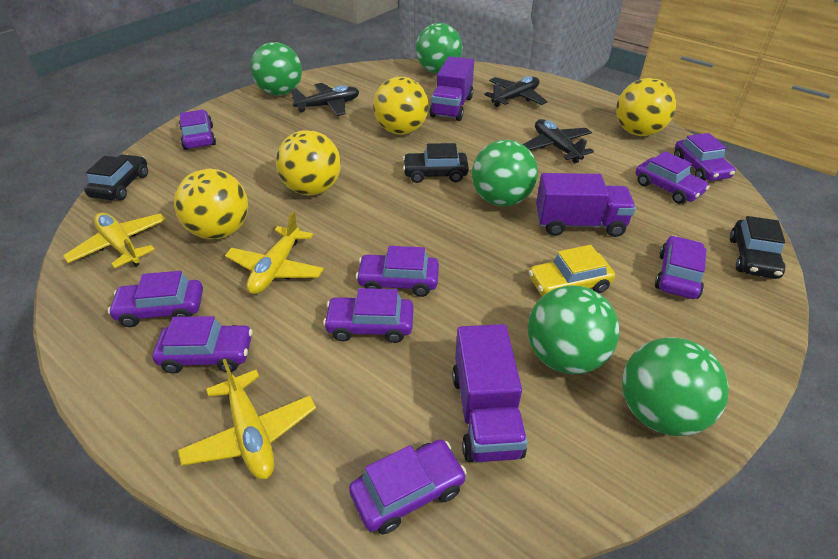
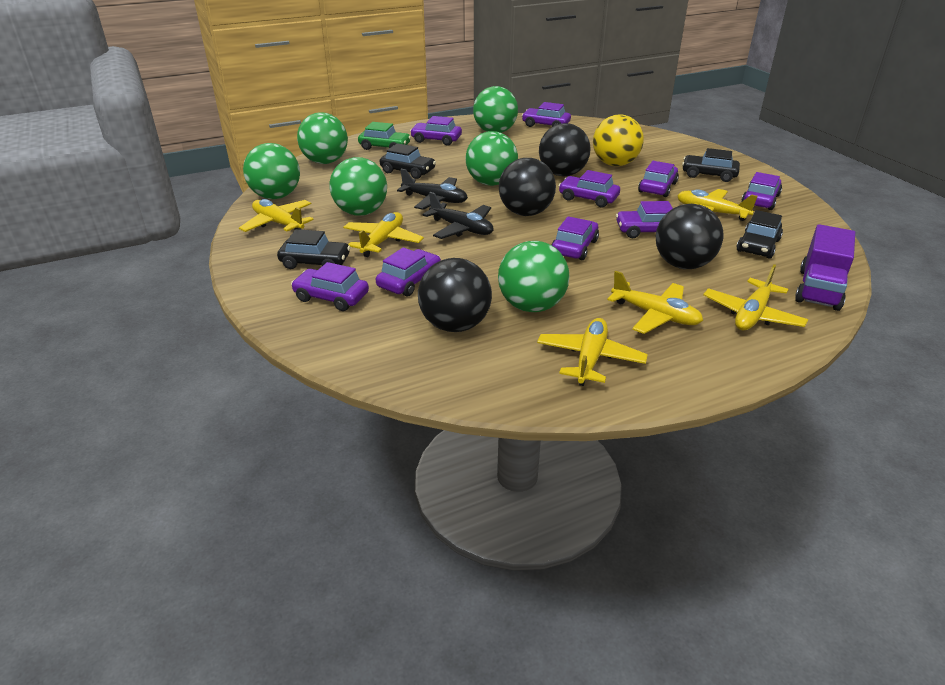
black ball: 0 -> 4
black car: 3 -> 4
black plane: 3 -> 2
green ball: 5 -> 6
green car: 0 -> 1
purple truck: 3 -> 1
yellow ball: 4 -> 1
yellow car: 1 -> 0
yellow plane: 3 -> 6

